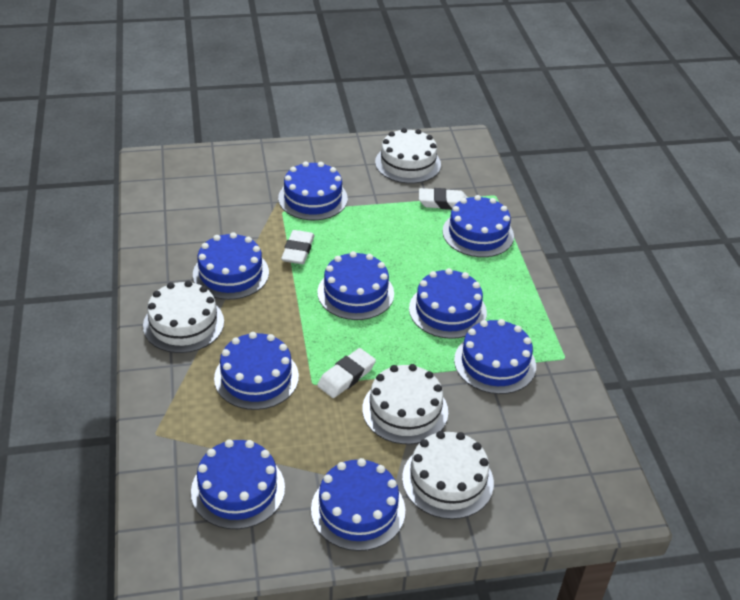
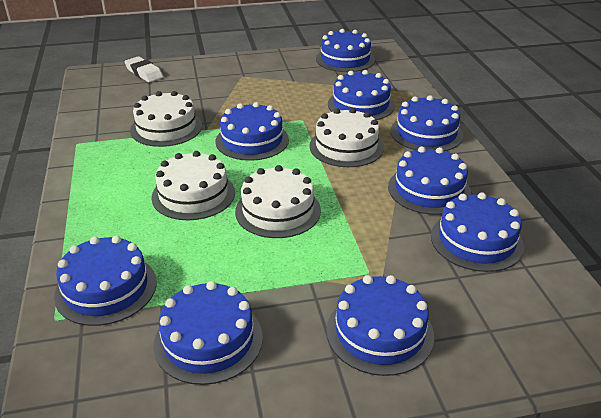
white eraser: 3 -> 1

